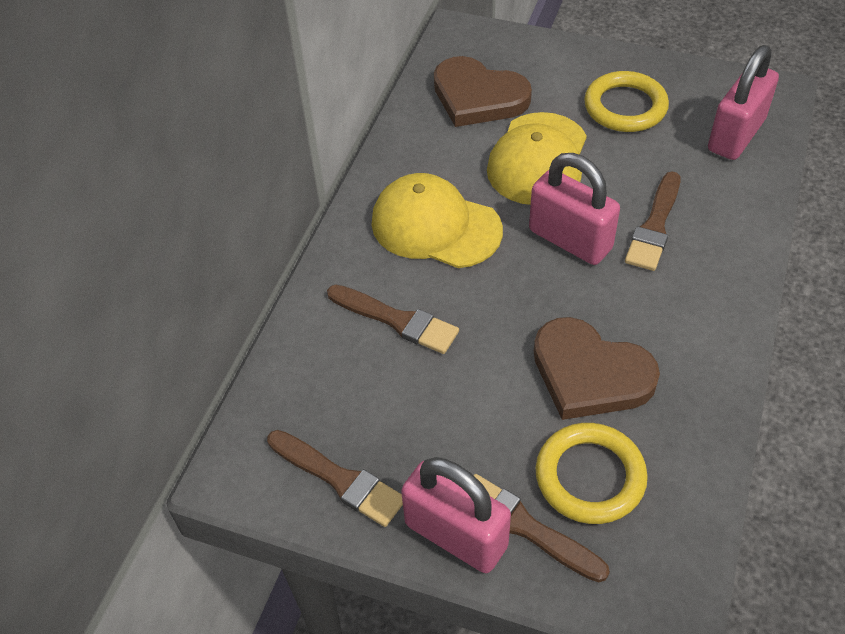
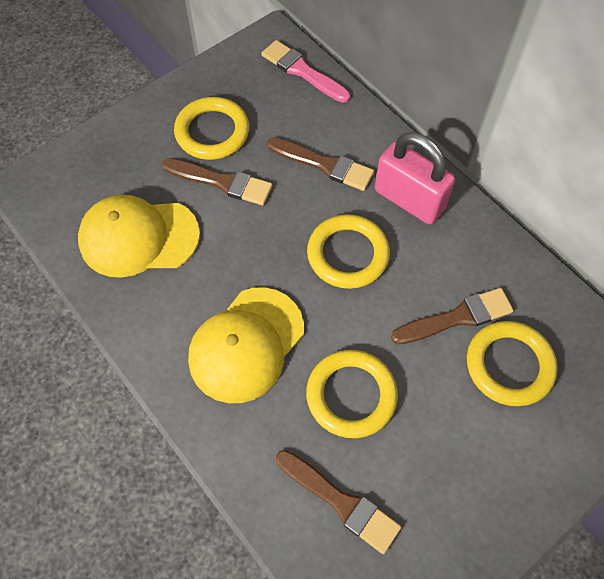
brown heart: 2 -> 0
pink brush: 0 -> 1
pink padlock: 3 -> 1
yellow ring: 2 -> 4

